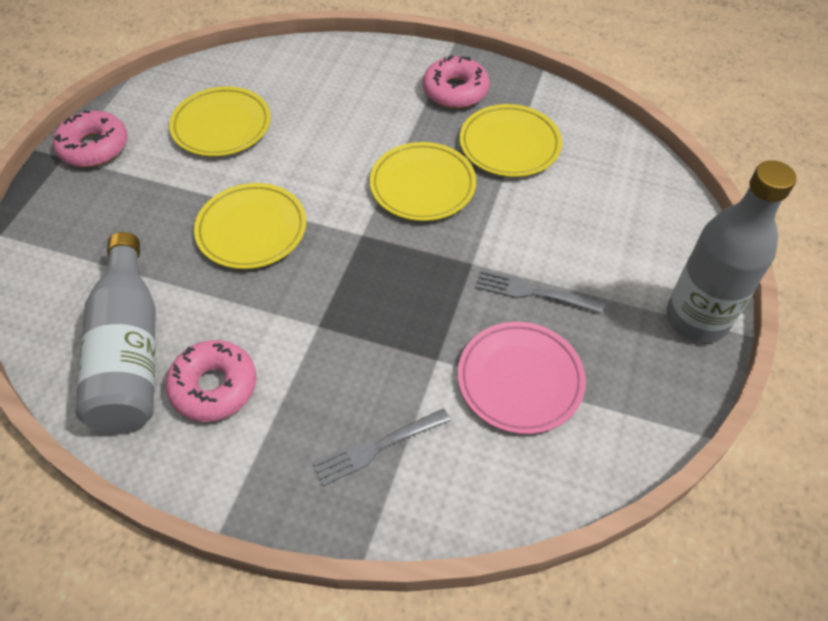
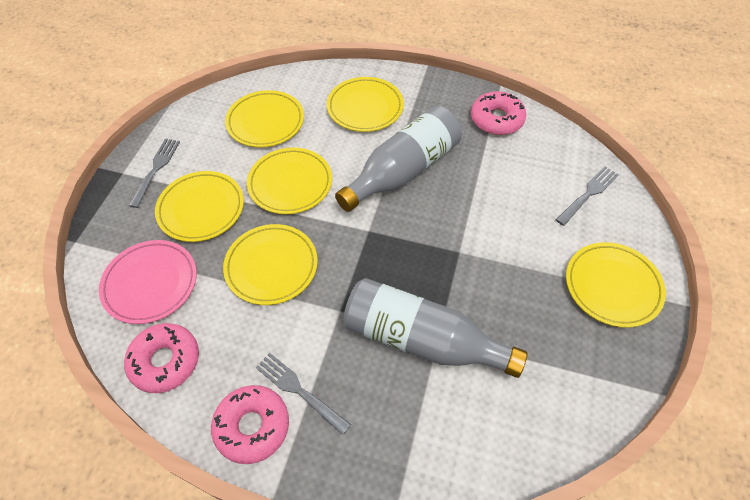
grey fork: 2 -> 3
yellow plate: 4 -> 6

